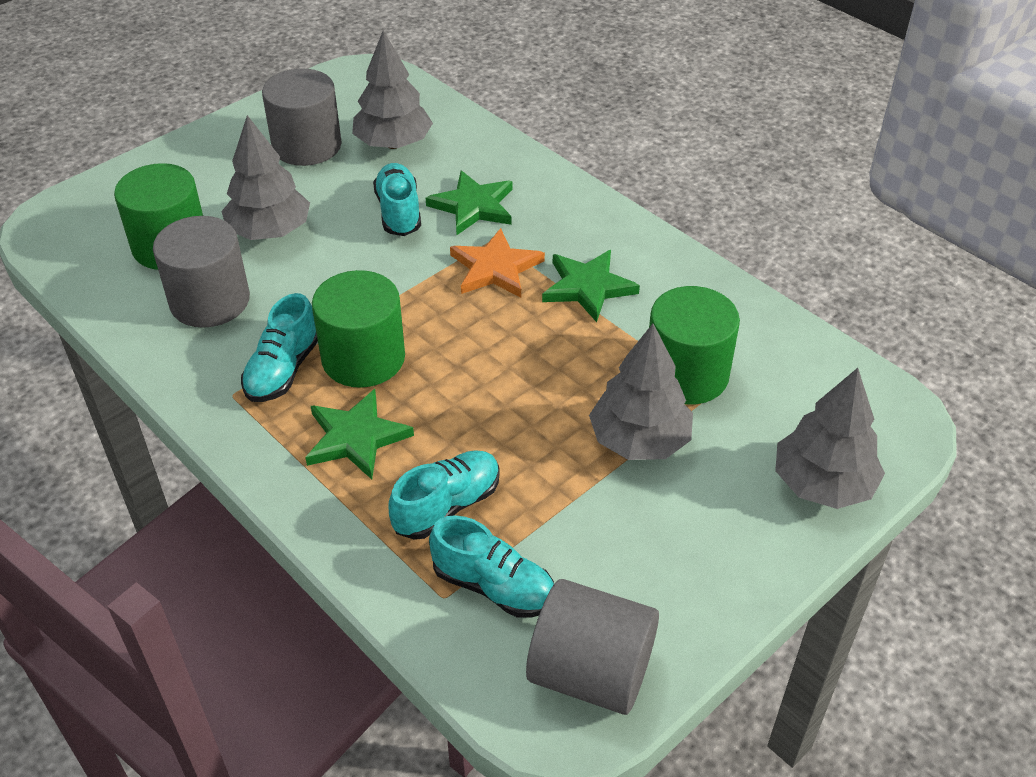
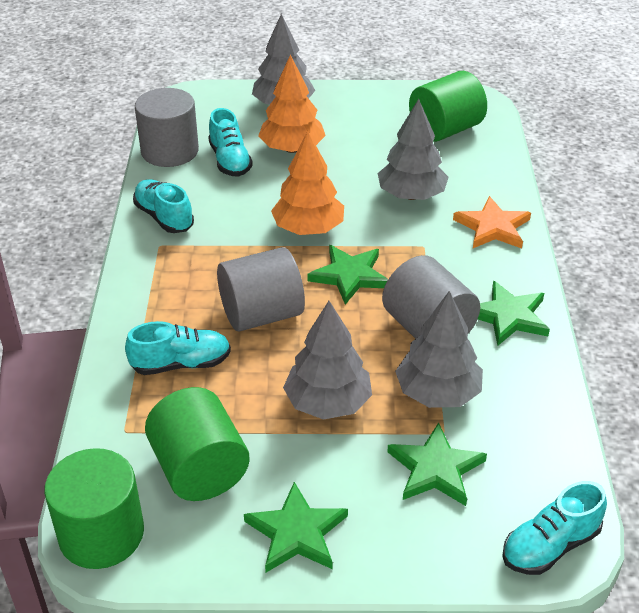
green star: 3 -> 4
orange tree: 0 -> 2

